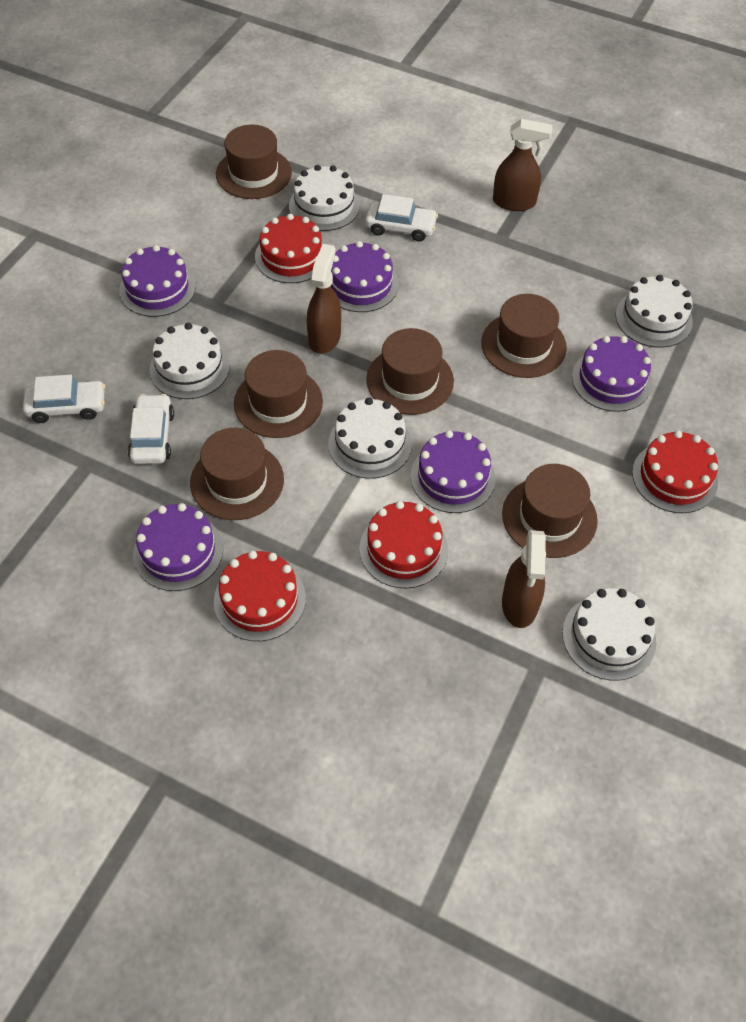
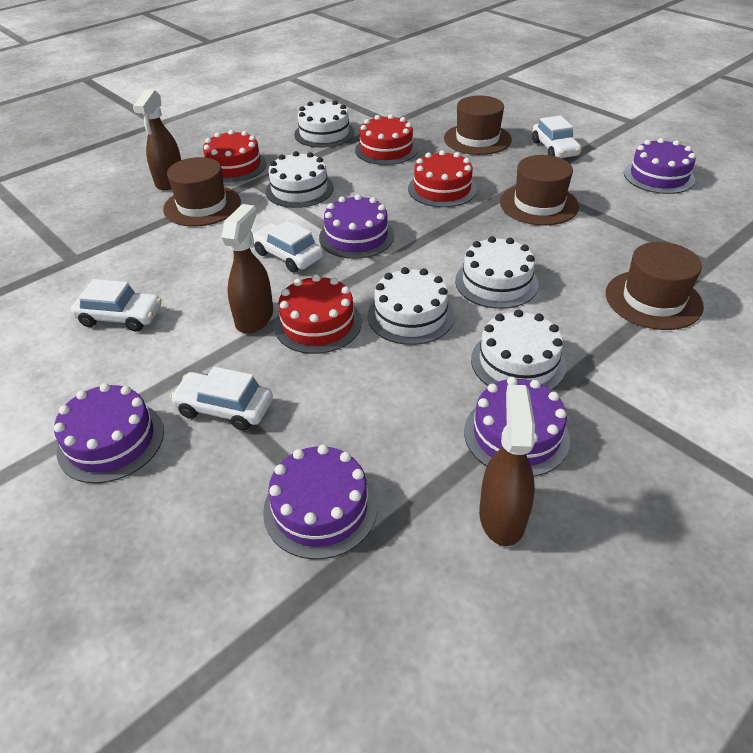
brown hat: 6 -> 4
white car: 3 -> 4

